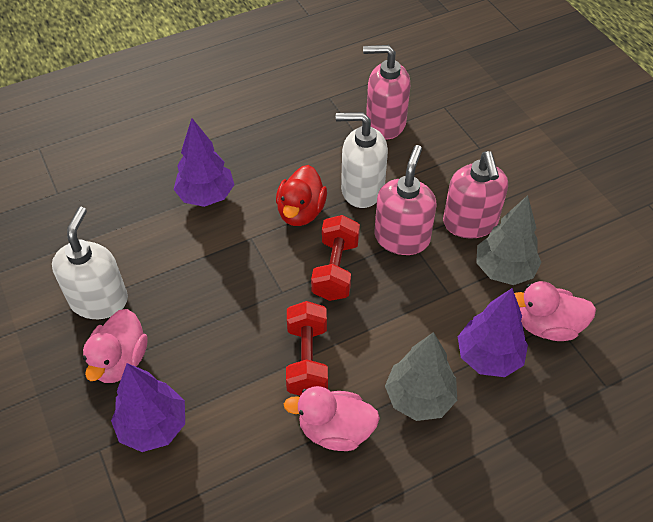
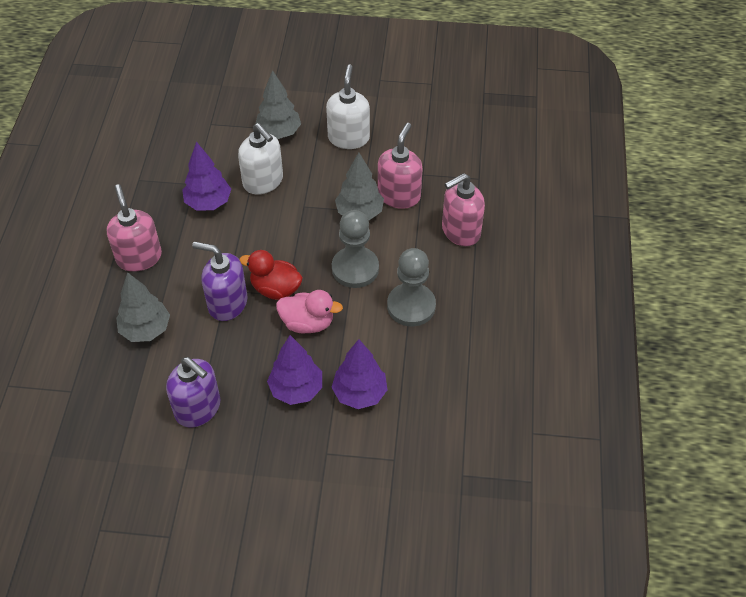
grey pawn: 0 -> 2
grey tree: 2 -> 3
pink duck: 3 -> 1
purple soap dispenser: 0 -> 2
red dumbbell: 2 -> 0

